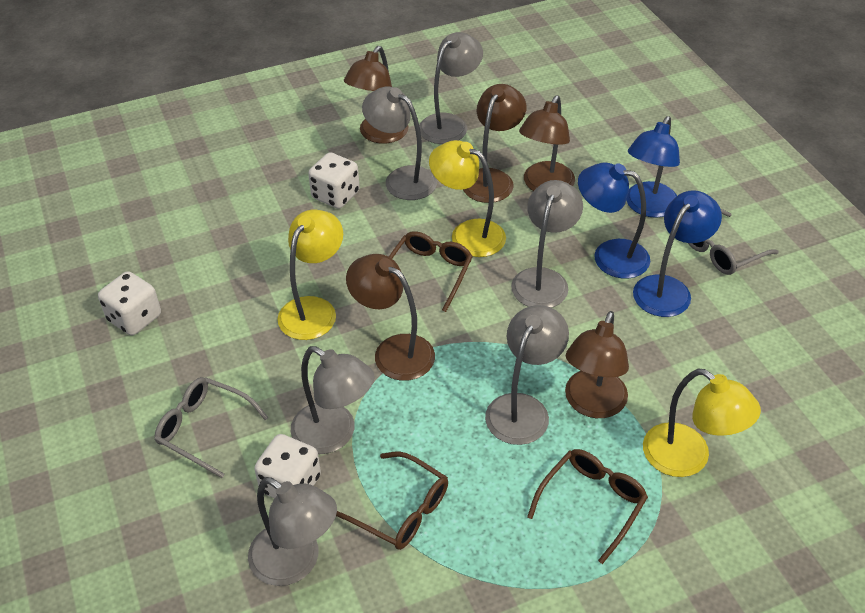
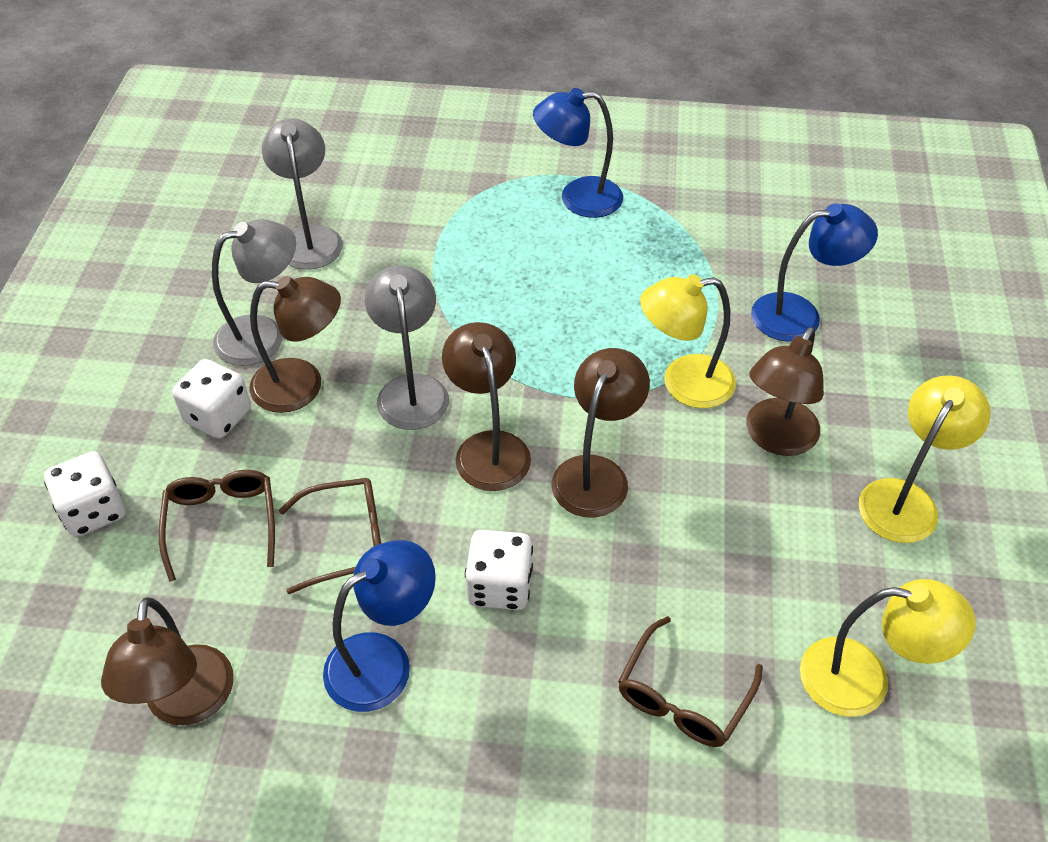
grey glasses: 2 -> 0
grey lamp: 6 -> 3

